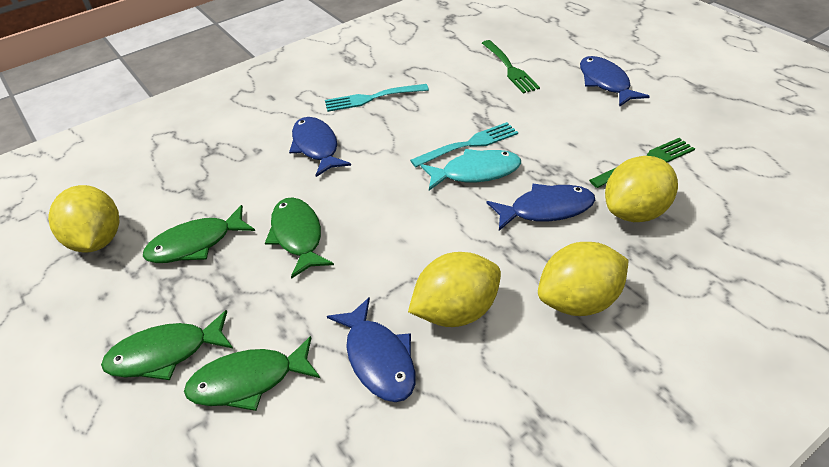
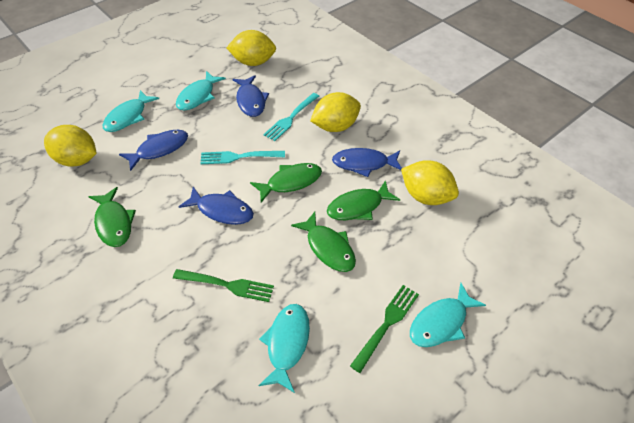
turquoise fish: 1 -> 4

